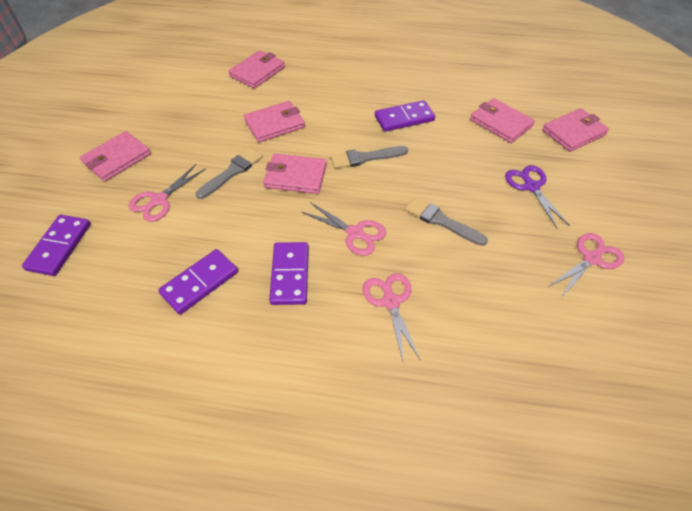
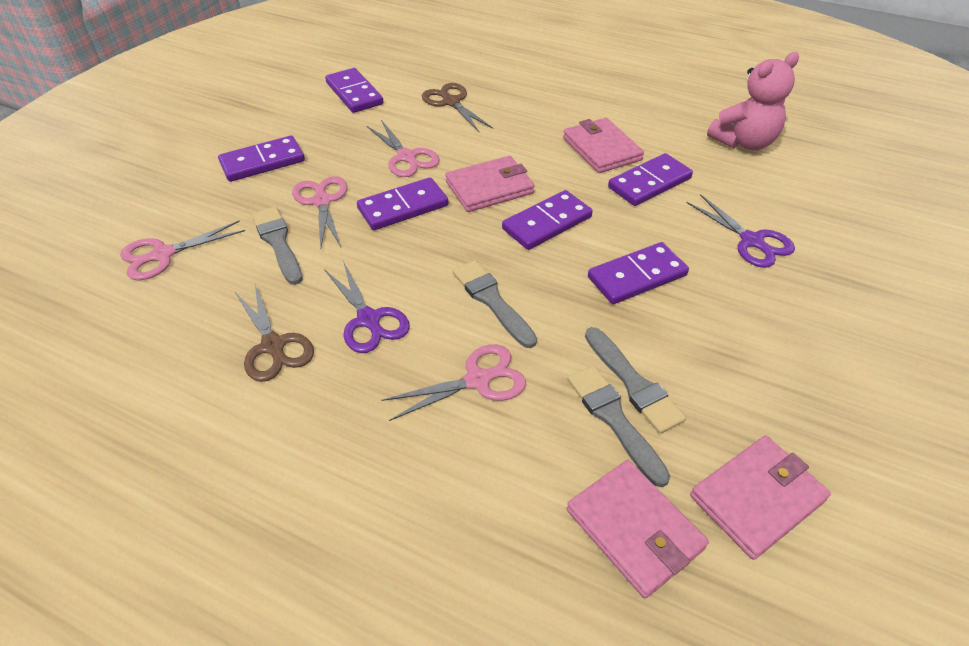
brown scissors: 0 -> 2
grey brush: 3 -> 4
pink teddy bear: 0 -> 1
pink wallet: 6 -> 4
purple domino: 4 -> 6
purple scissors: 1 -> 2

